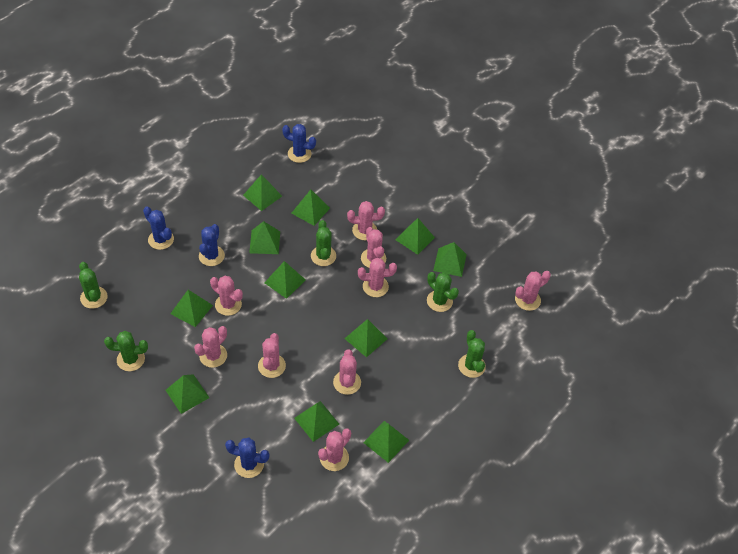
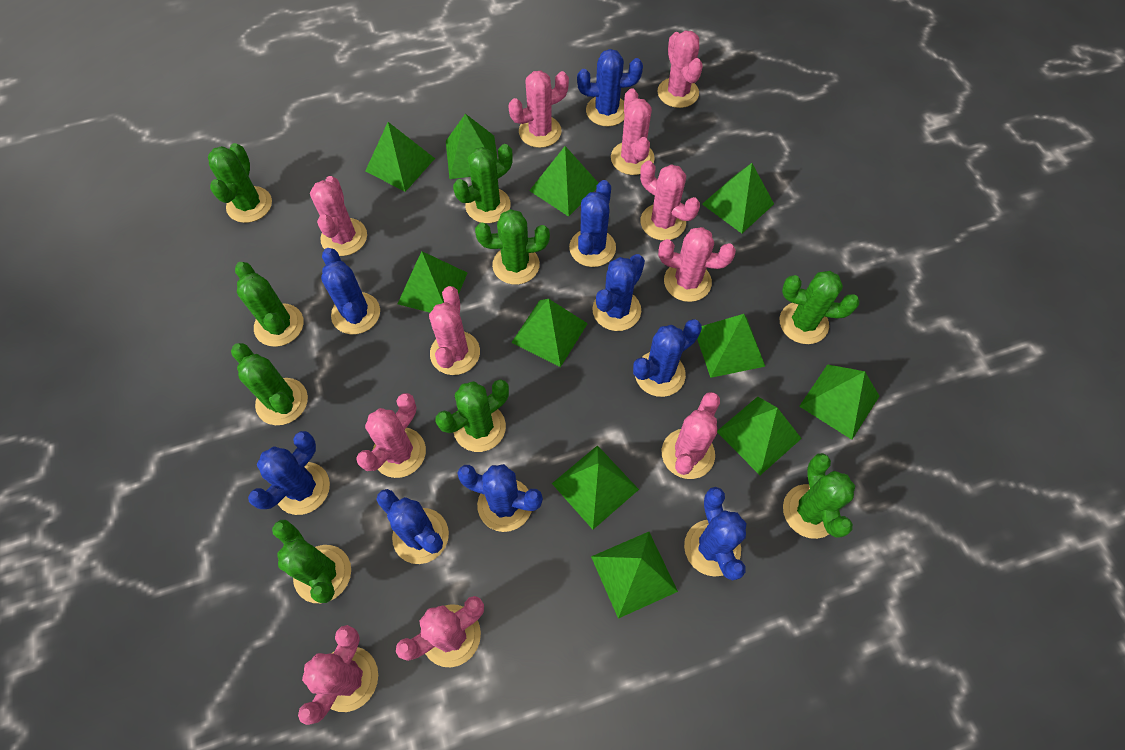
blue cactus: 4 -> 9
green cactus: 5 -> 9
pink cactus: 9 -> 11

